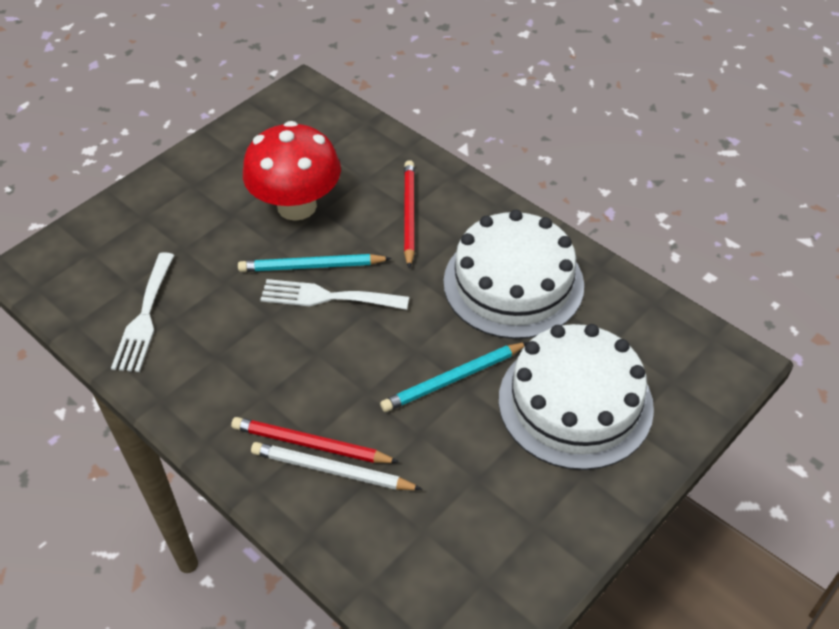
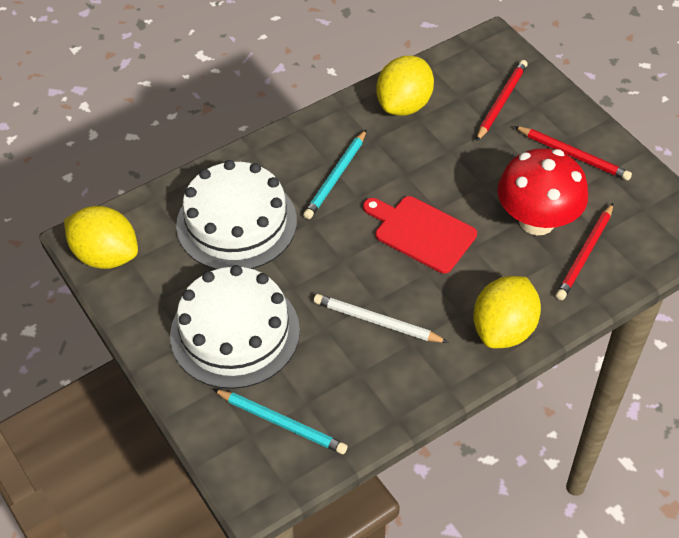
red cutting board: 0 -> 1
red pencil: 2 -> 3
white fork: 2 -> 0
yellow lemon: 0 -> 3

